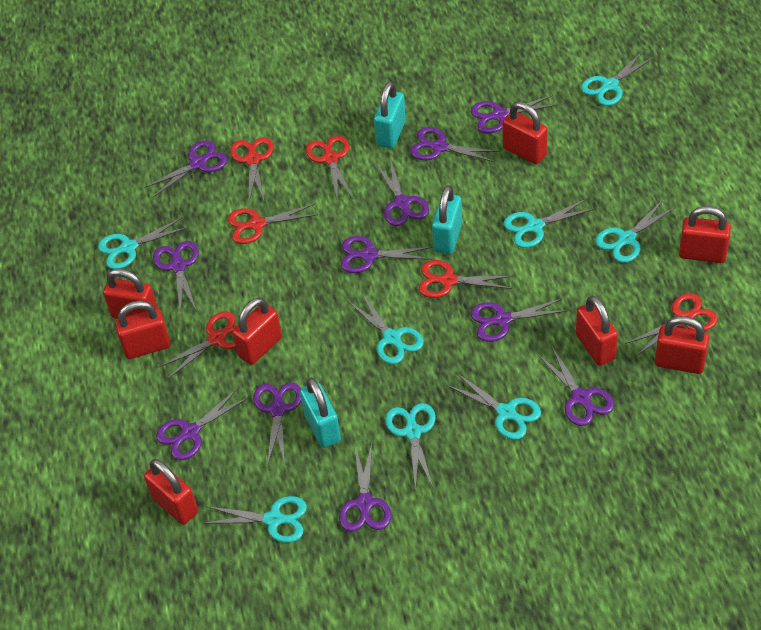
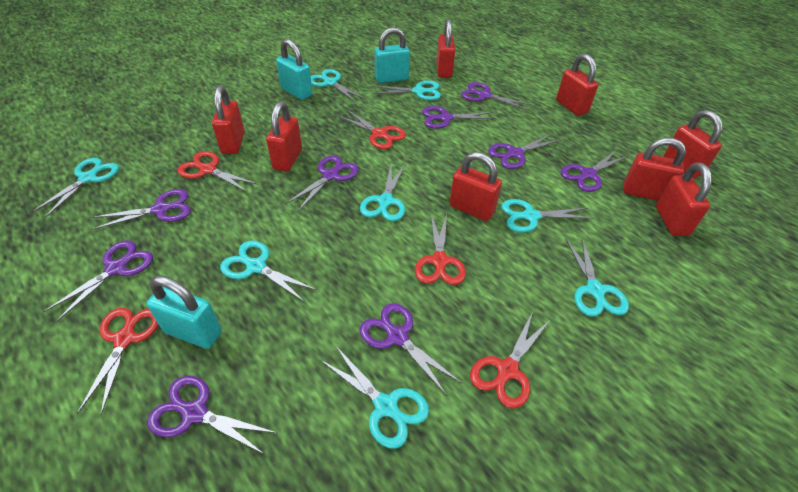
purple scissors: 11 -> 9
red scissors: 6 -> 5

